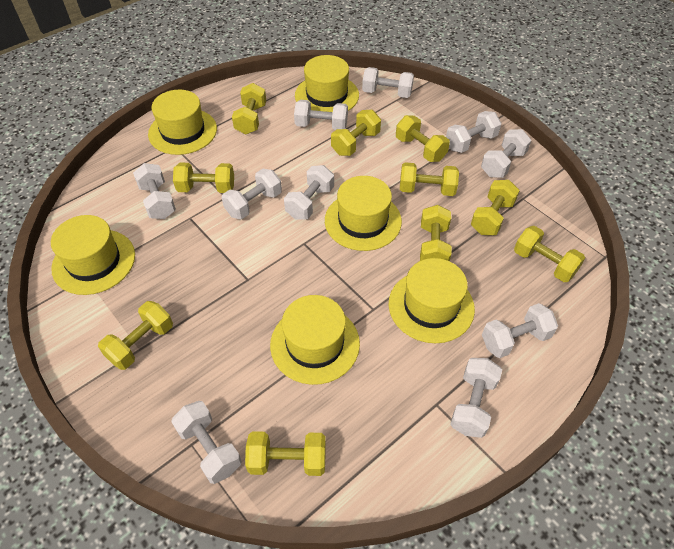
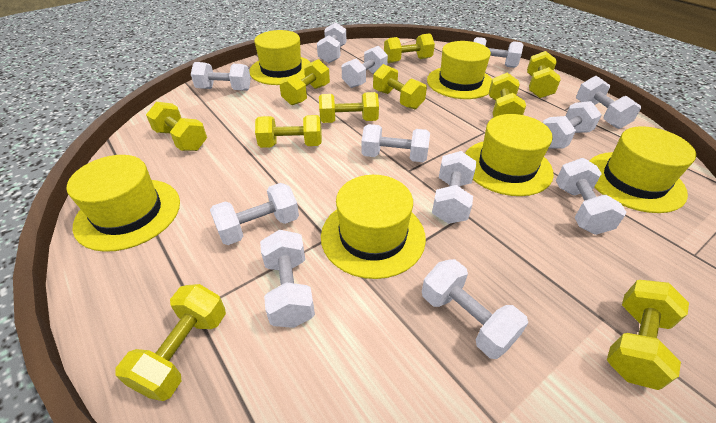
white dumbbell: 10 -> 12

